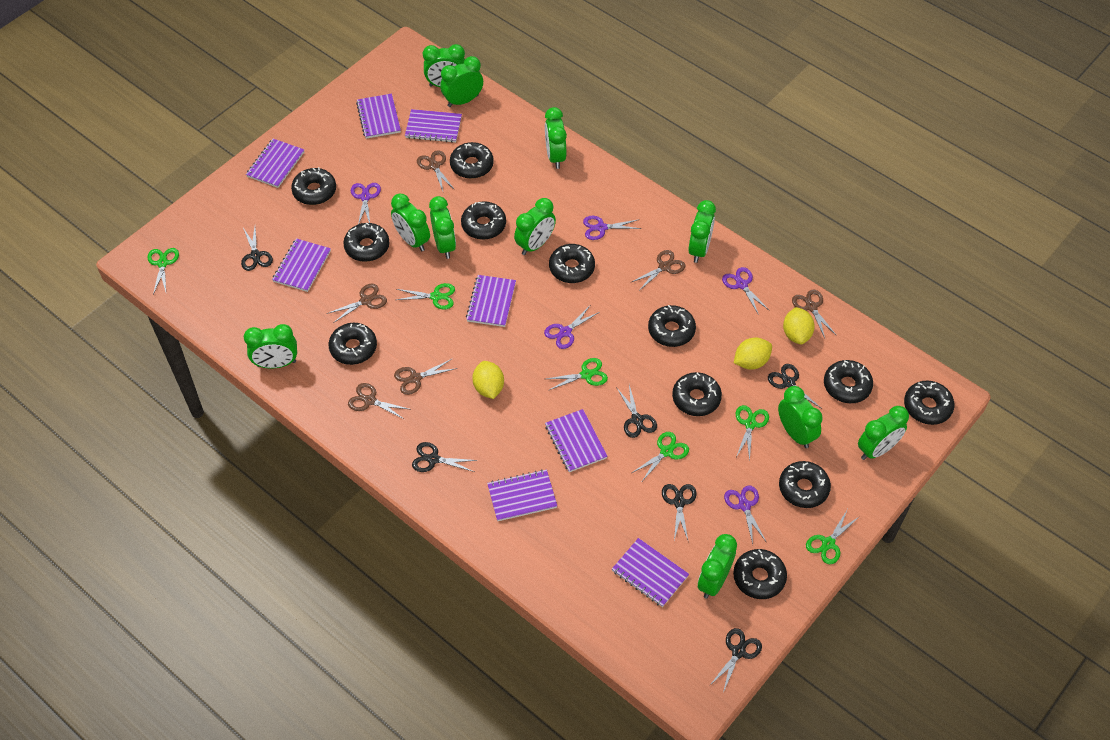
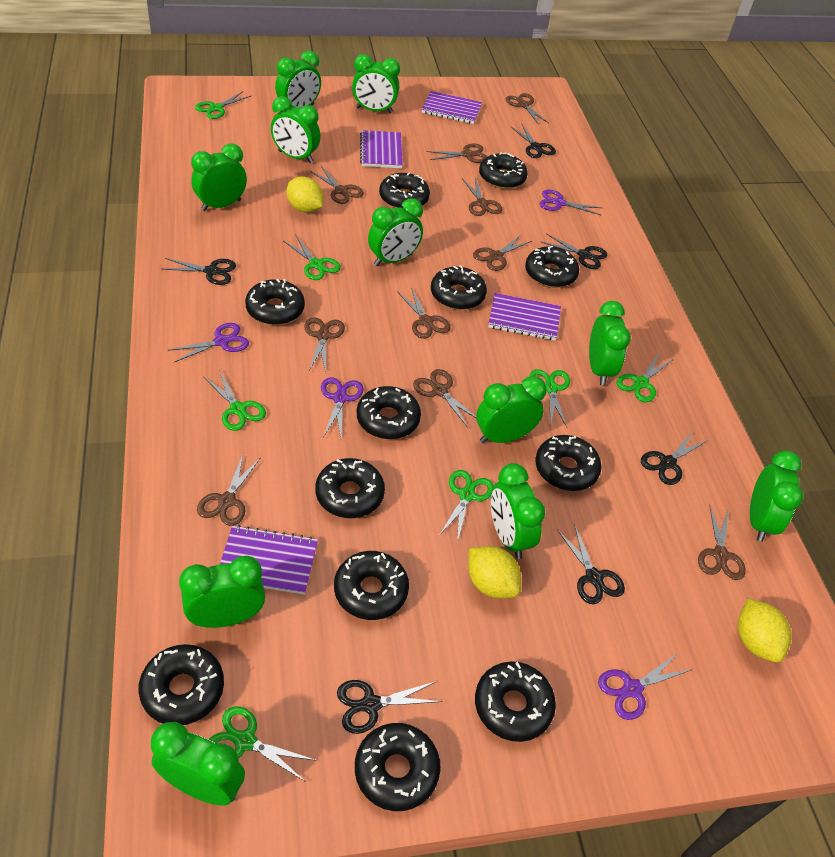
brown scissors: 6 -> 10
green scissors: 6 -> 7
purple notebook: 8 -> 4
purple scissors: 5 -> 4

